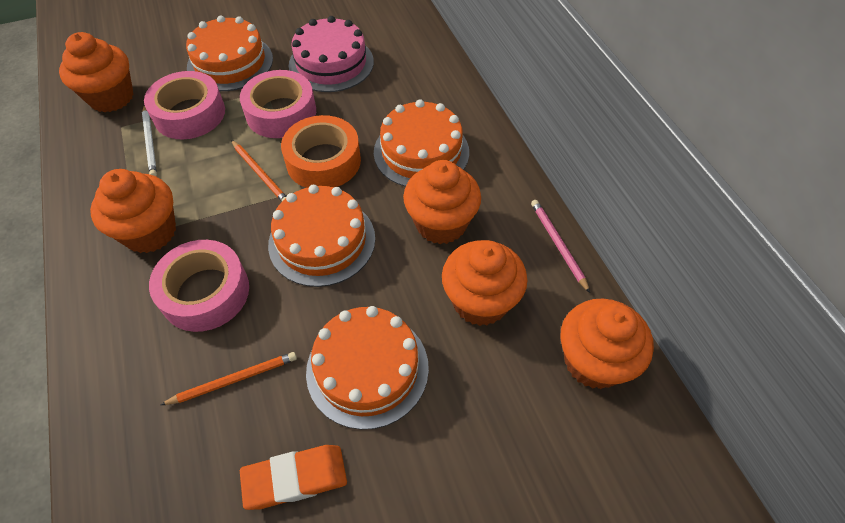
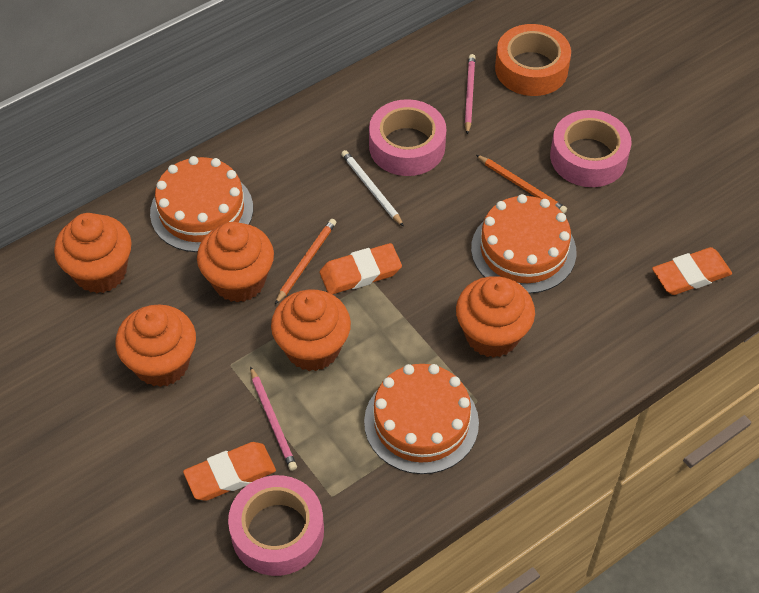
orange cake: 4 -> 3
orange eraser: 1 -> 3
pink cake: 1 -> 0
pink pencil: 1 -> 2

